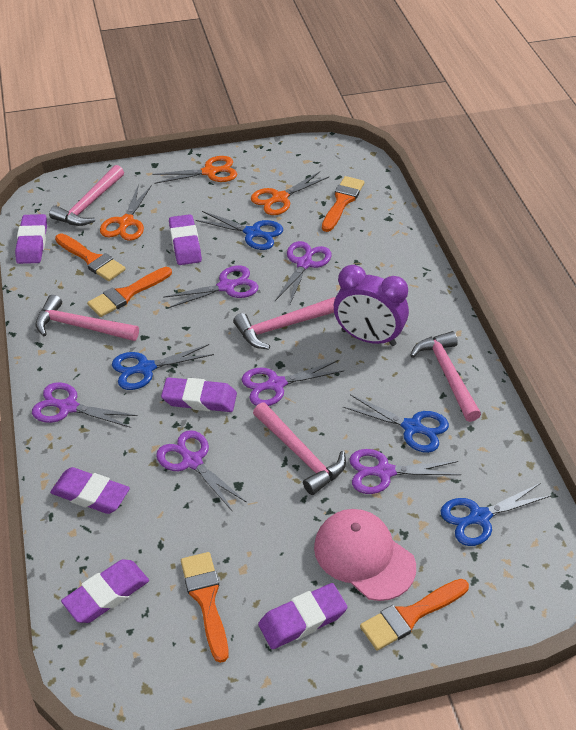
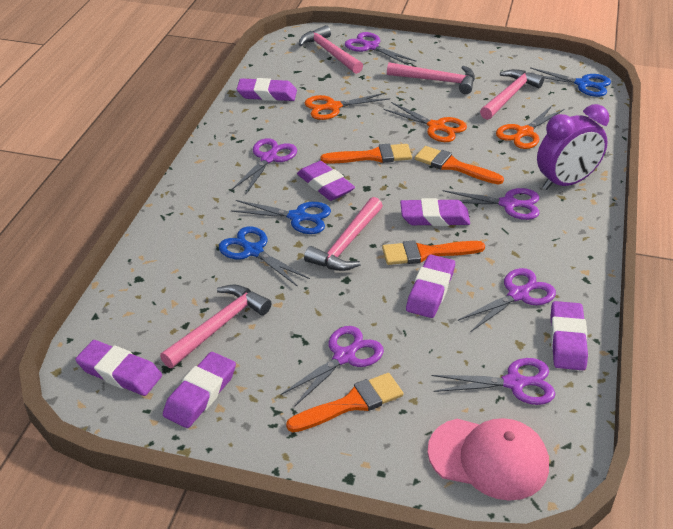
blue scissors: 4 -> 3
orange brush: 5 -> 4
purple eraser: 6 -> 7

